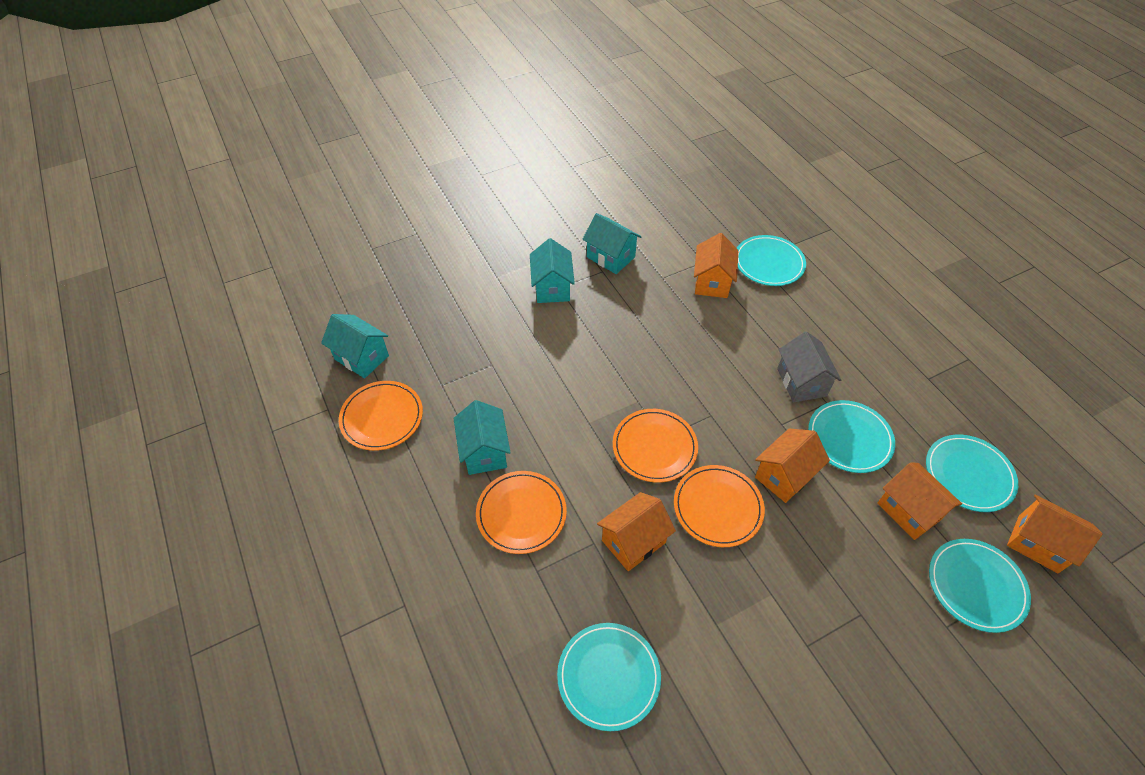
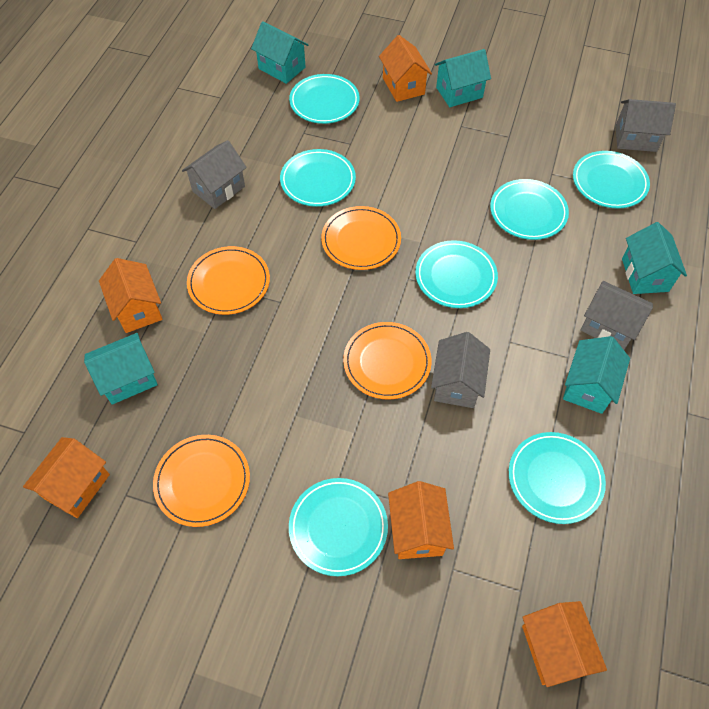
grey house: 1 -> 4
turquoise house: 4 -> 5
turquoise plate: 5 -> 7

